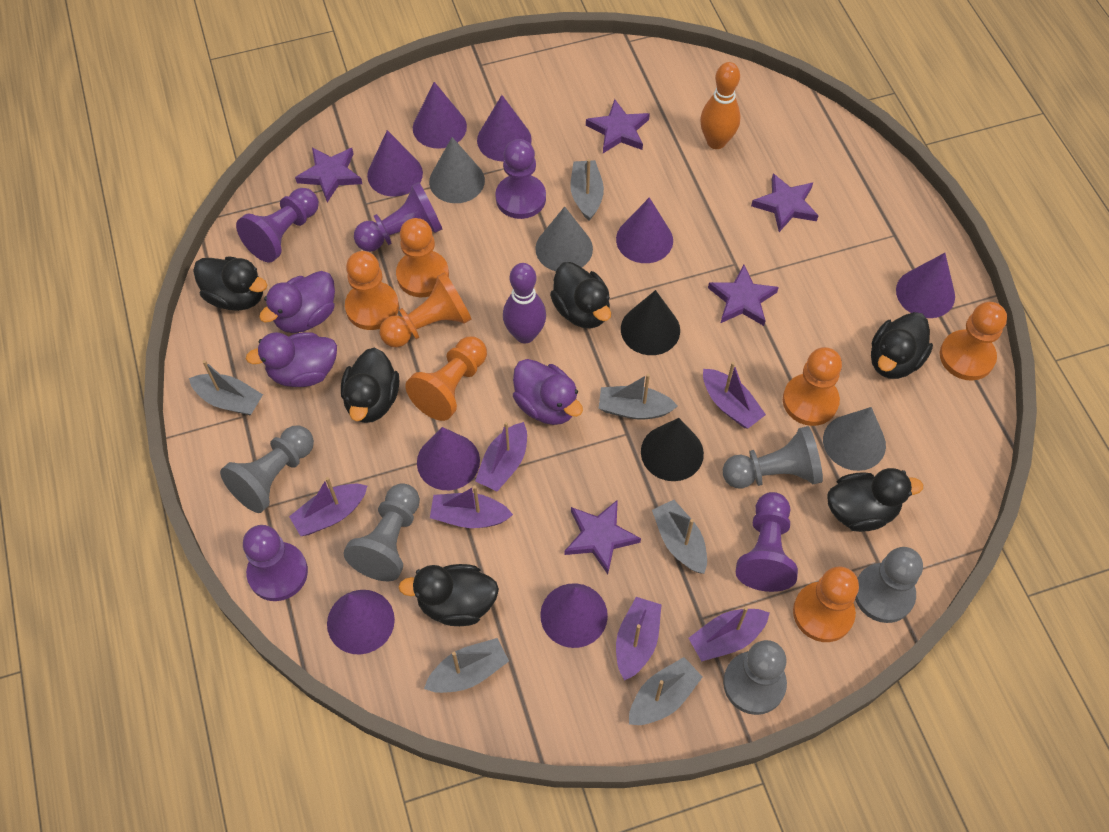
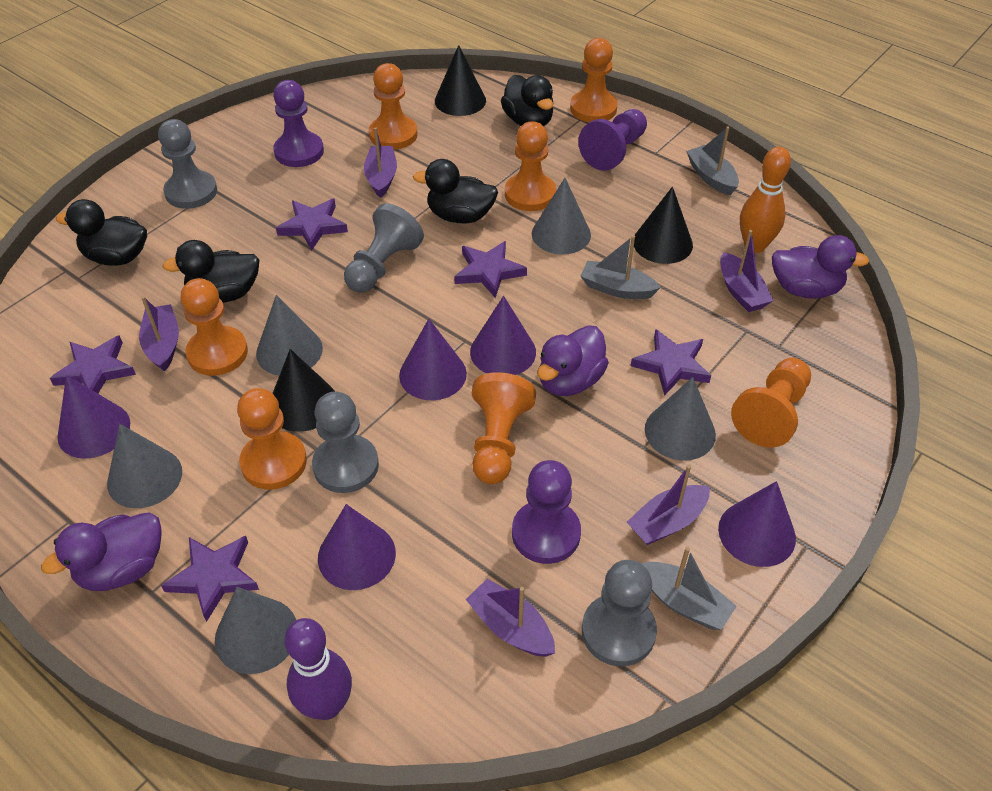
black cone: 2 -> 3
black duck: 6 -> 4
grey boat: 6 -> 3
grey cone: 3 -> 5
grey pawn: 5 -> 4
purple boat: 6 -> 5
purple cone: 8 -> 5
purple pawn: 5 -> 3

